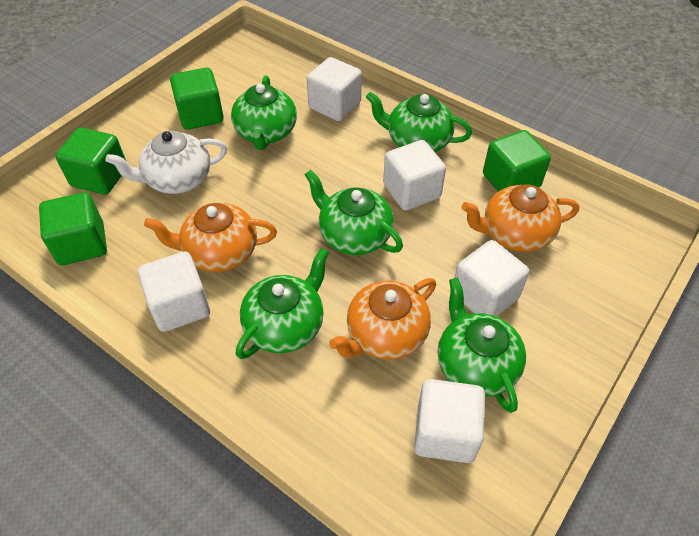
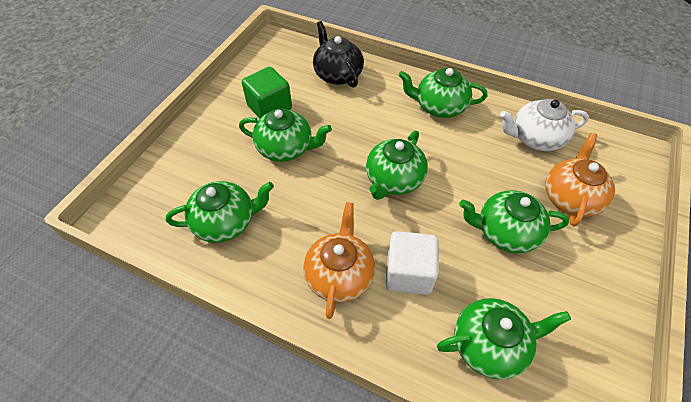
black teapot: 0 -> 1
green cube: 4 -> 1
green teapot: 5 -> 6
orange teapot: 3 -> 2
white cube: 5 -> 1

